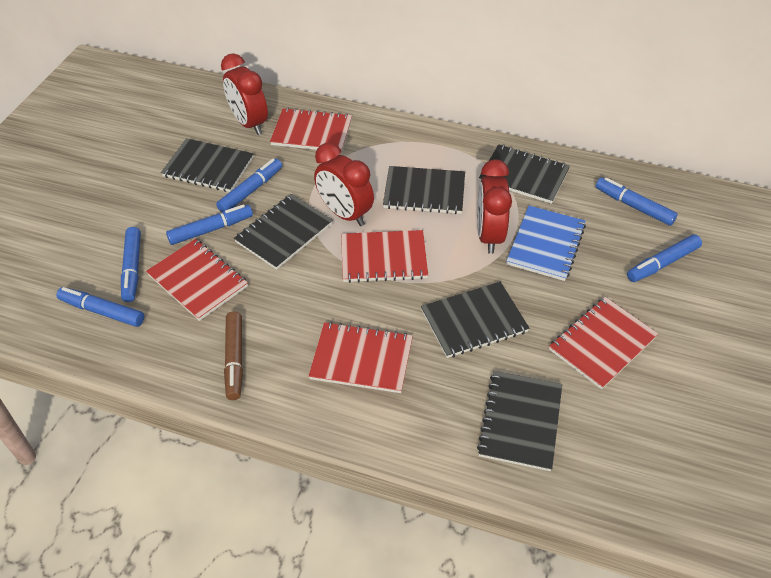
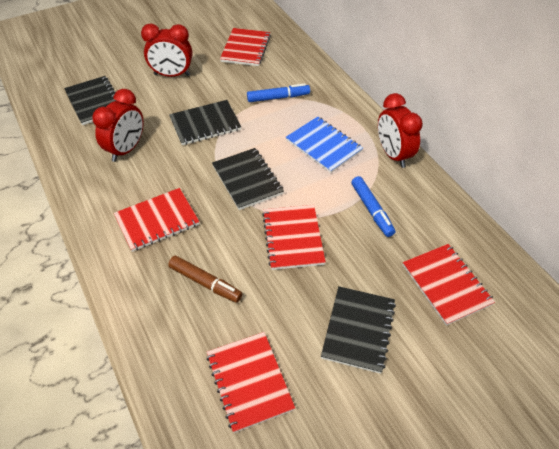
black notebook: 6 -> 4
blue marker: 6 -> 2

